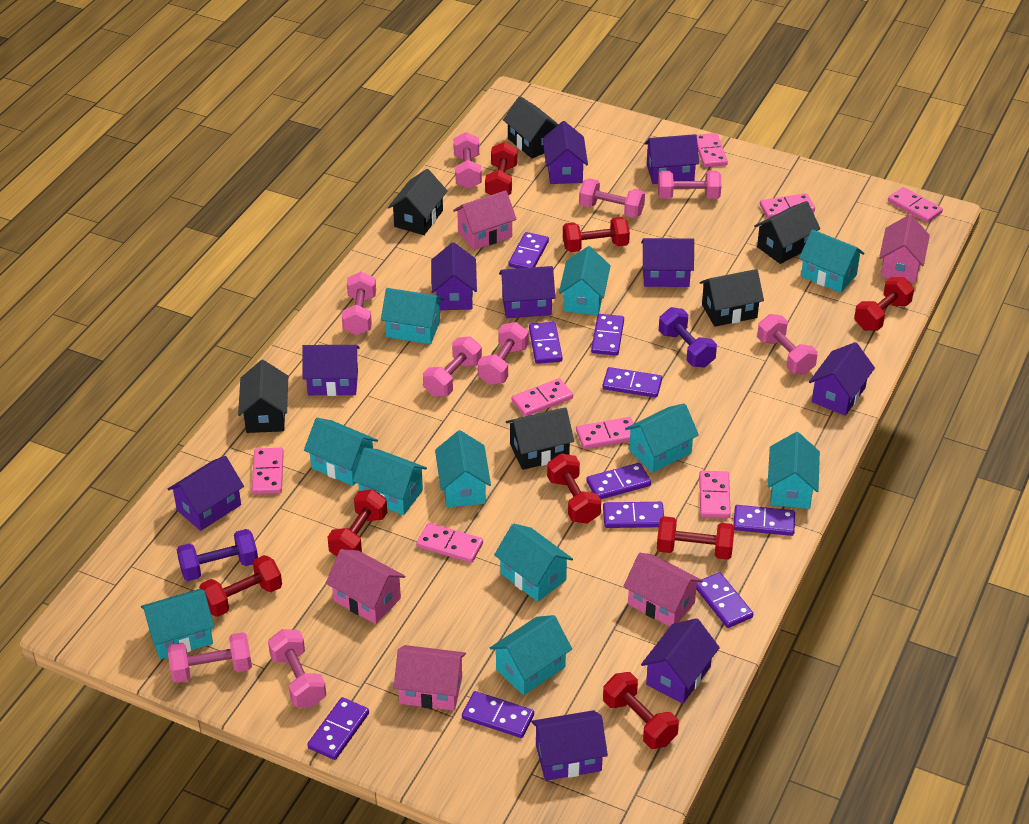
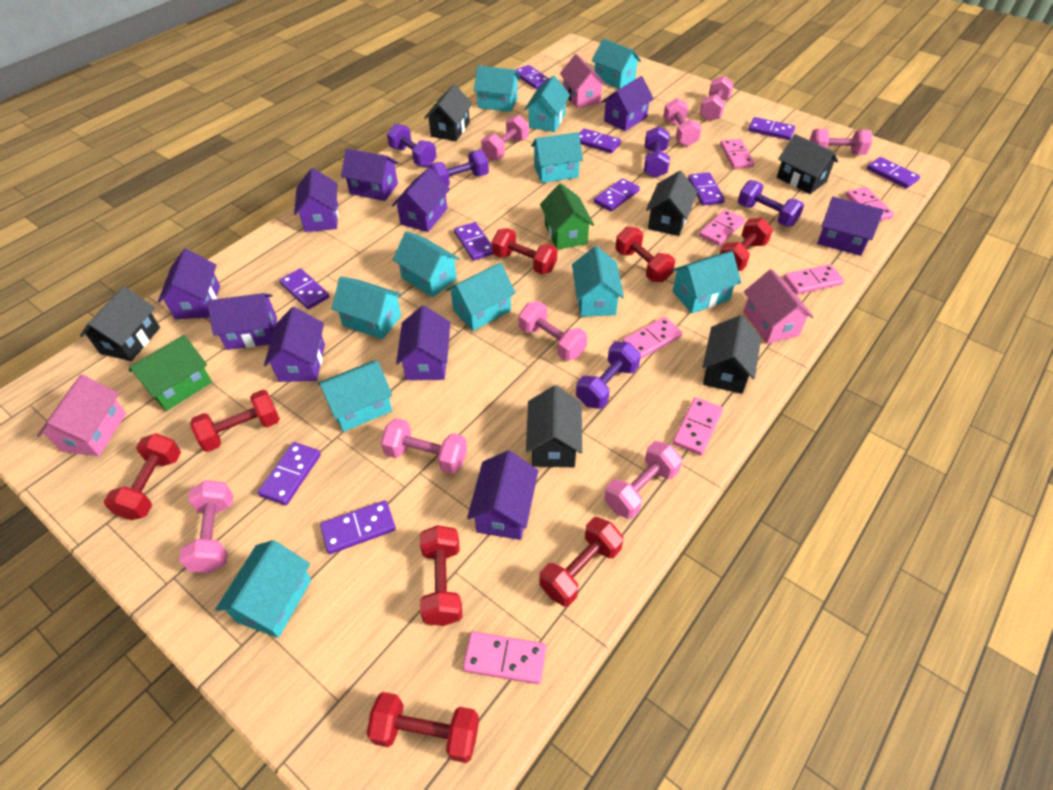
green house: 0 -> 2
pink domino: 8 -> 7
pink dumbbell: 9 -> 8
pink house: 5 -> 3
purple dumbbell: 2 -> 5

